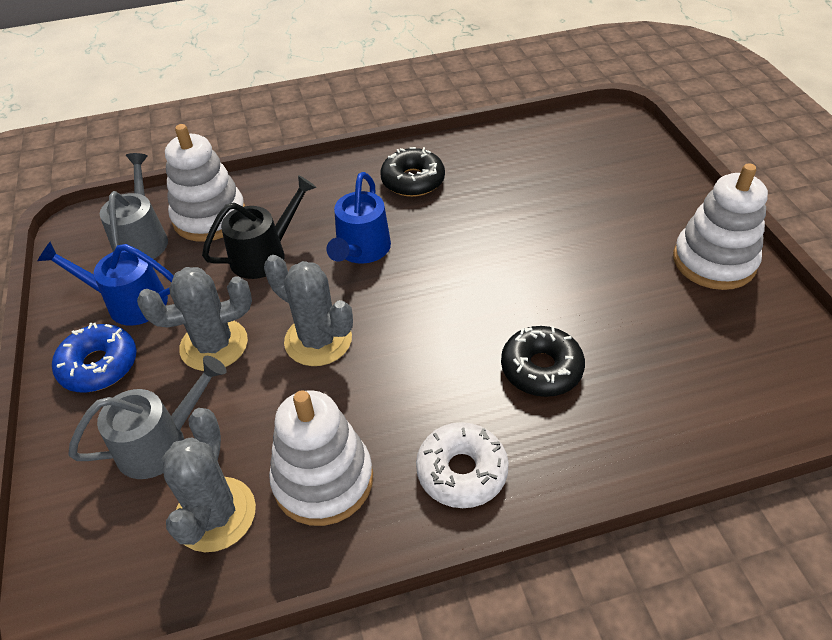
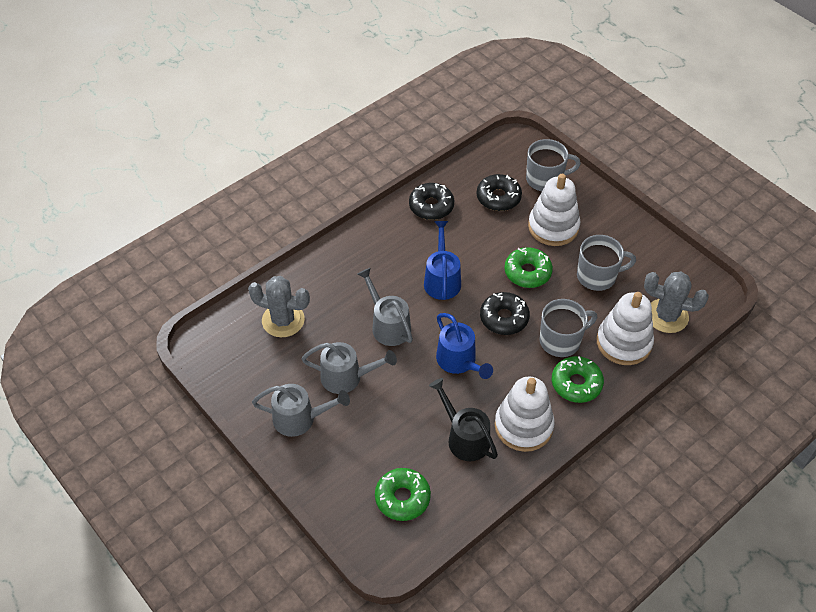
black donut: 2 -> 3
blue donut: 1 -> 0
green donut: 0 -> 3
grey cactus: 3 -> 2
grey mug: 0 -> 3
grey watering can: 2 -> 3
white donut: 1 -> 0

